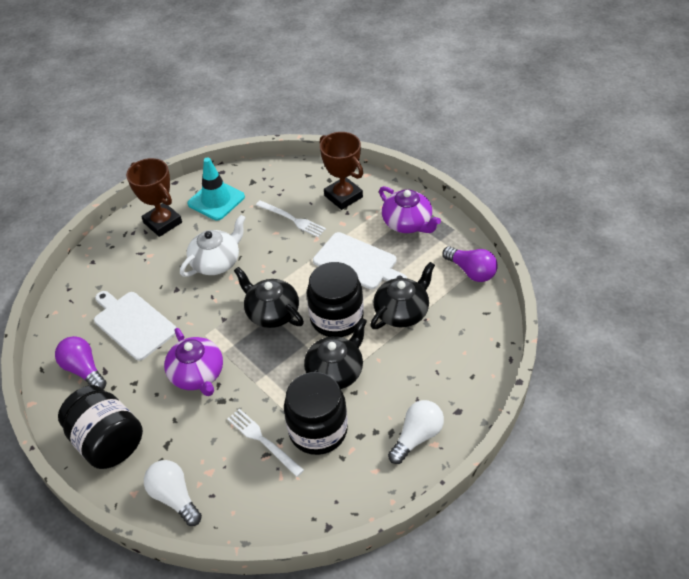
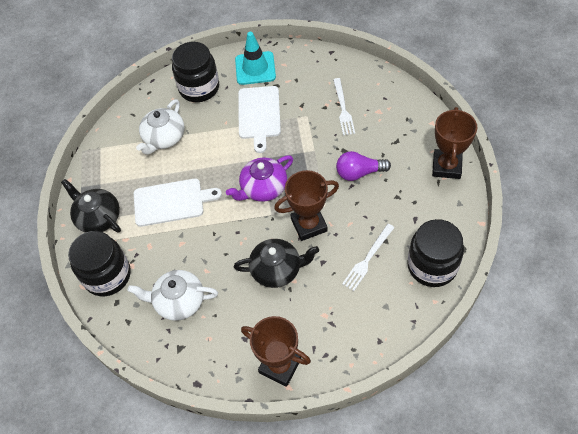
black teapot: 3 -> 2
brown trophy: 2 -> 3
purple light bulb: 2 -> 1
purple teapot: 2 -> 1
white light bulb: 2 -> 0
white teapot: 1 -> 2

